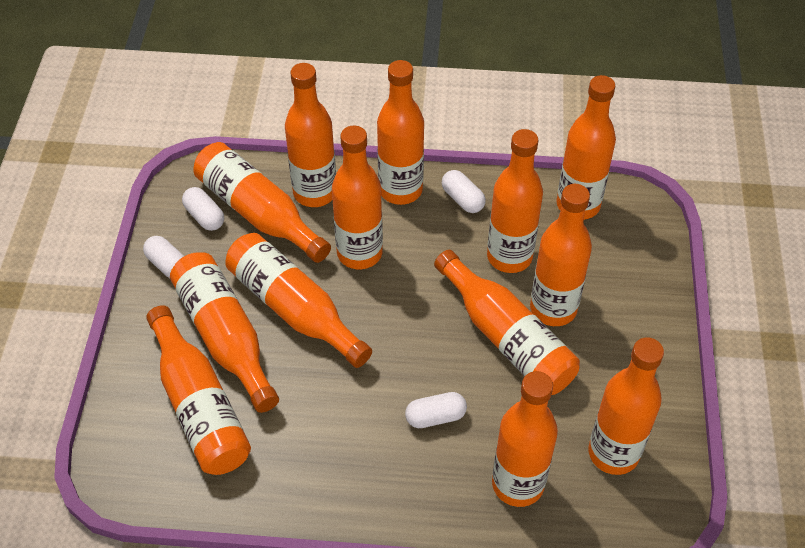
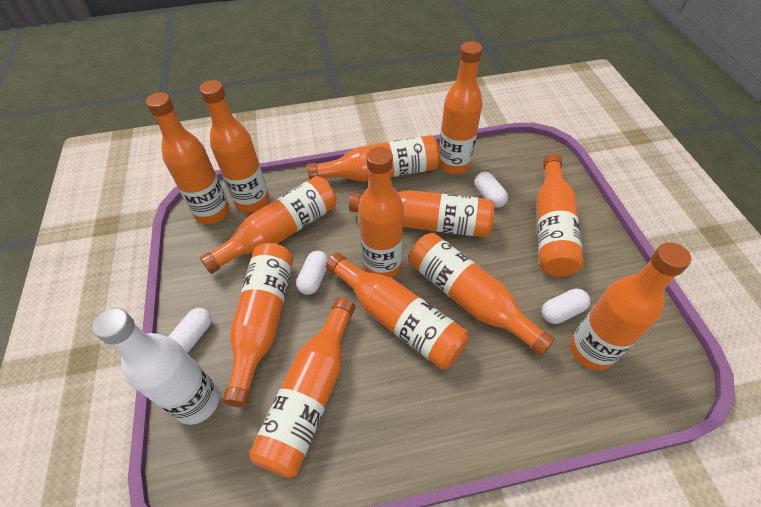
white bottle: 0 -> 1

